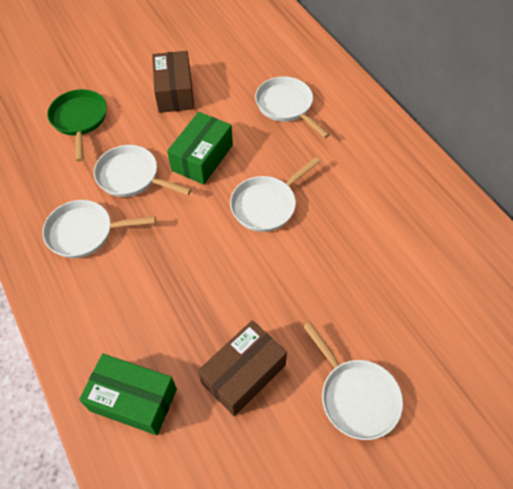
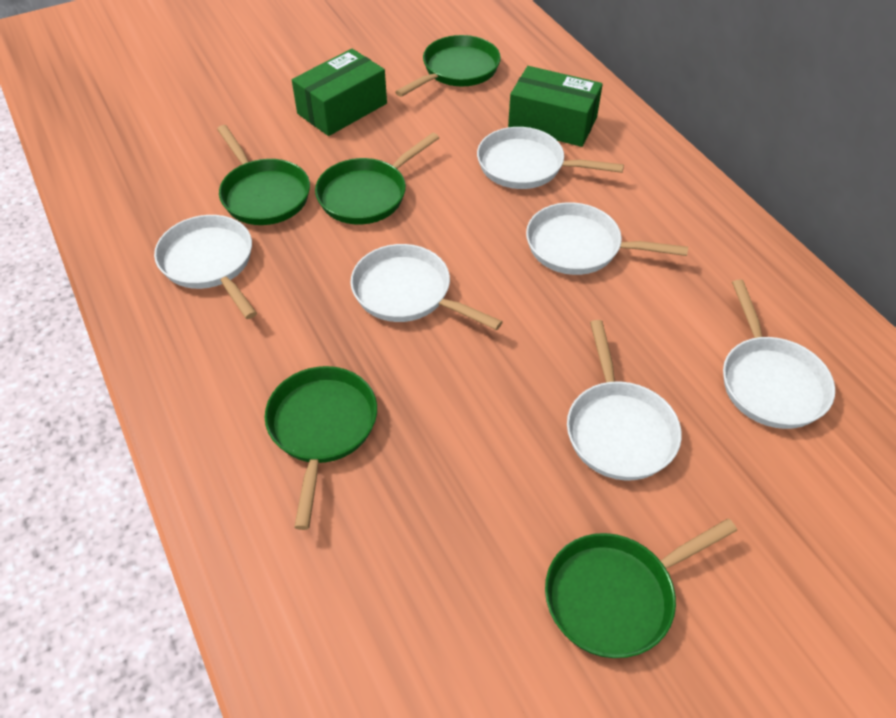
brown box: 2 -> 0
green pan: 1 -> 5
white pan: 5 -> 6

